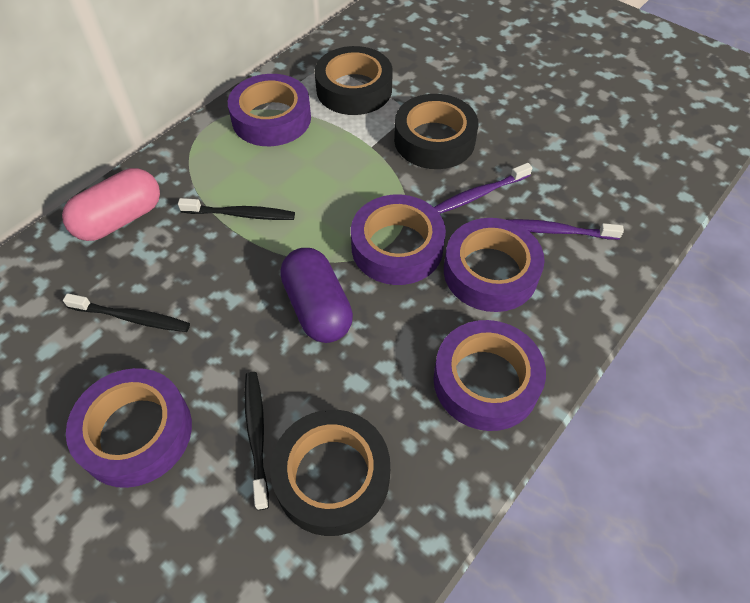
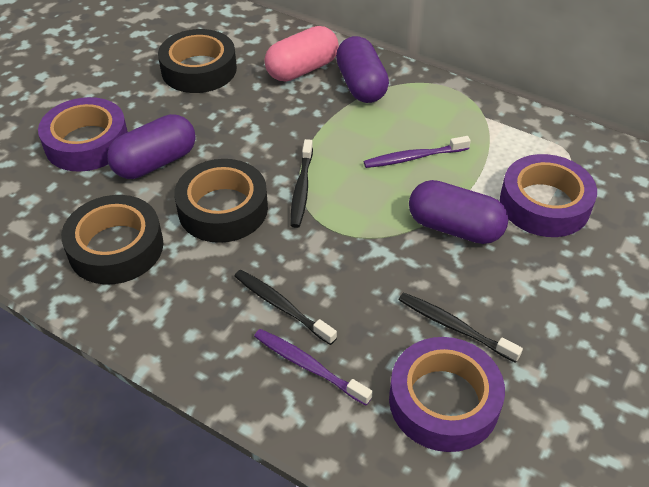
purple capsule: 1 -> 3
purple tape: 5 -> 3

